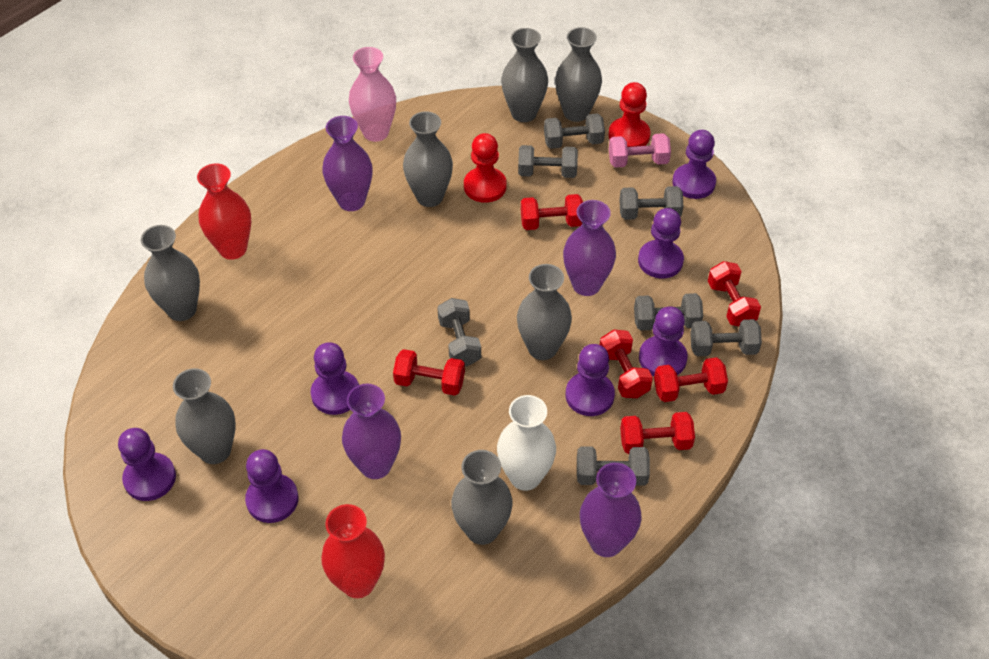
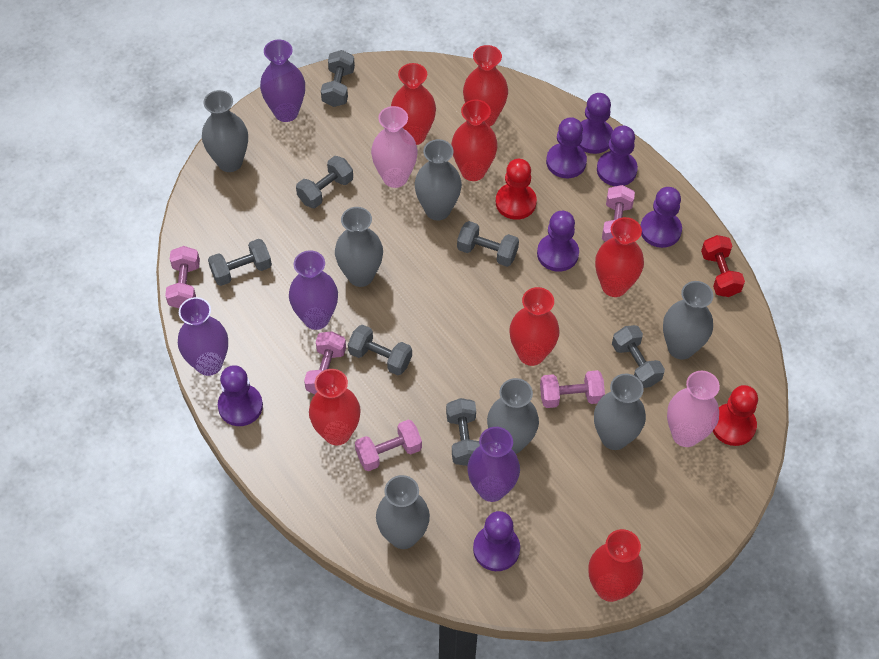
pink dumbbell: 1 -> 5
pink vase: 1 -> 2
red dumbbell: 6 -> 1
red vase: 2 -> 7
white vase: 1 -> 0

